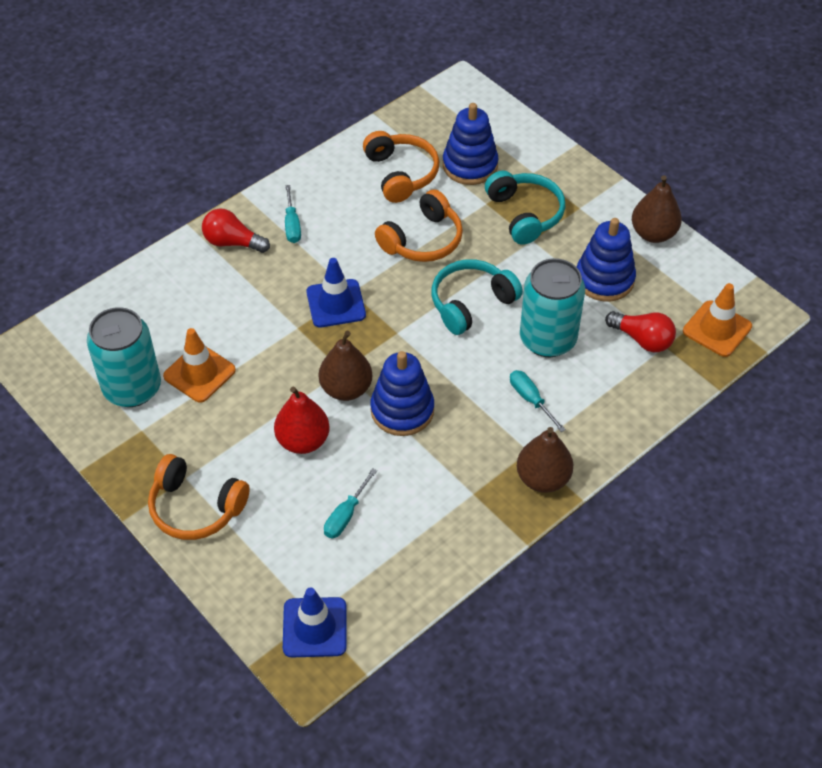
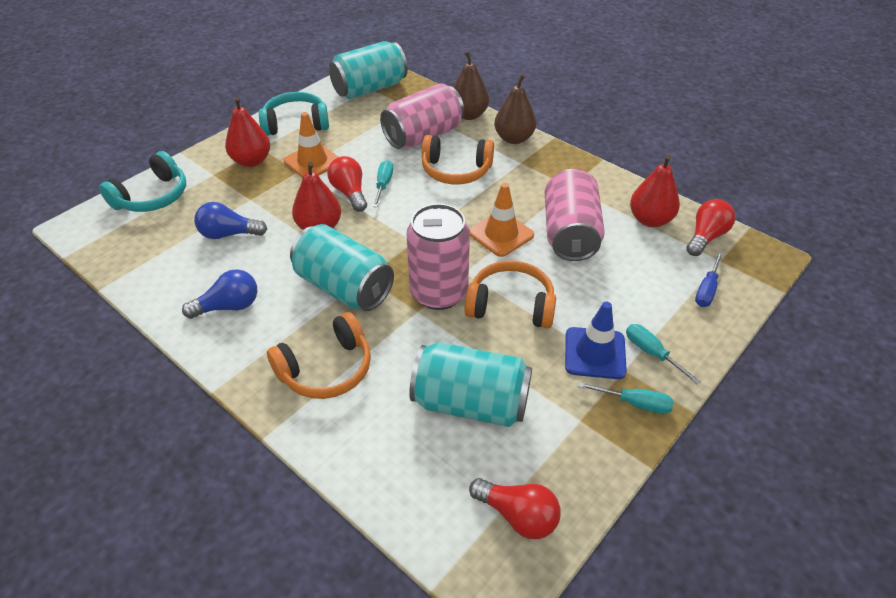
blue light bulb: 0 -> 2
blue screwdriver: 0 -> 1
blue stacking toy: 3 -> 0
blue traffic cone: 2 -> 1
brown pear: 3 -> 2
pink can: 0 -> 3
red light bulb: 2 -> 3
red pear: 1 -> 3
turquoise can: 2 -> 3

